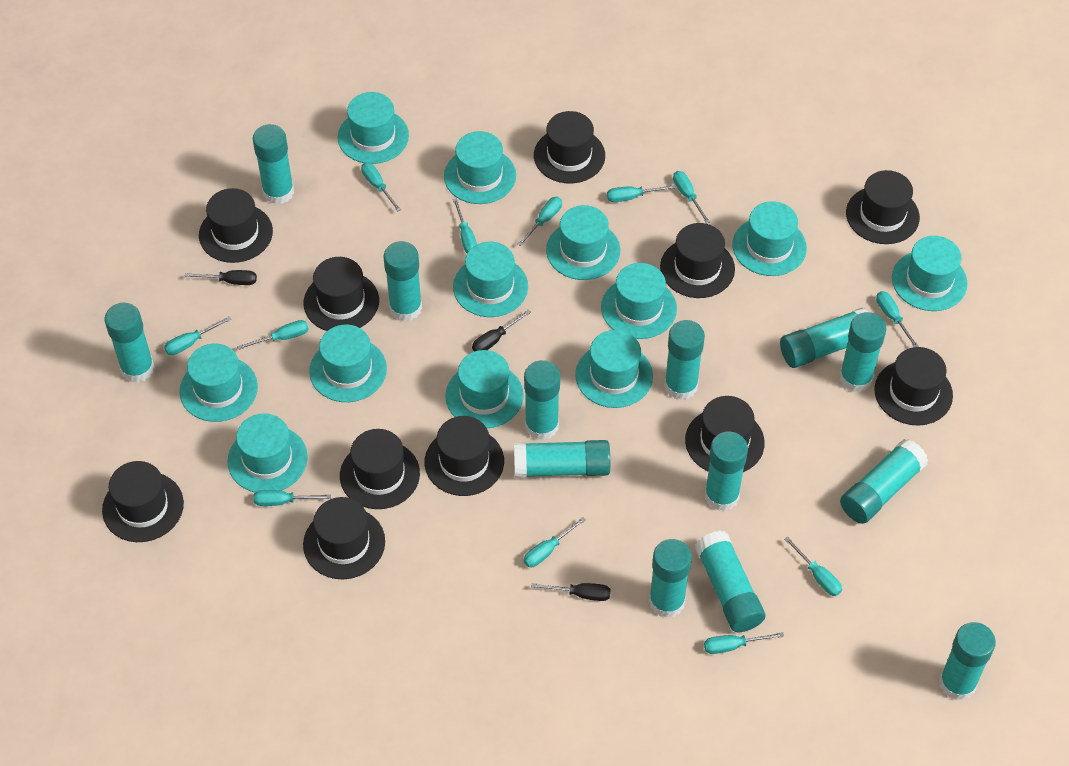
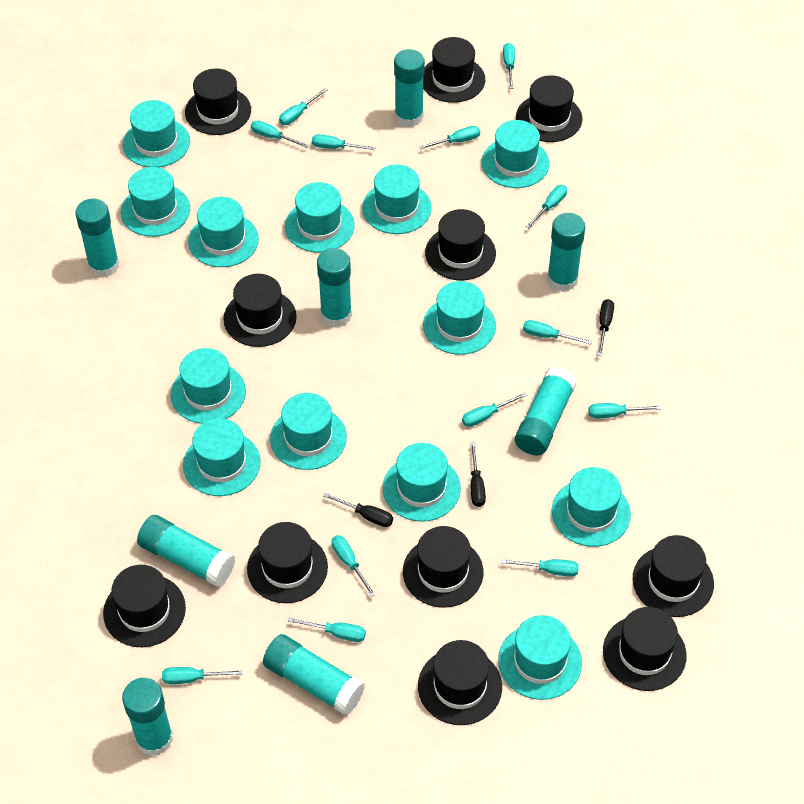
turquoise glue stick: 13 -> 8
turquoise hat: 12 -> 13
turquoise screwdriver: 12 -> 13

